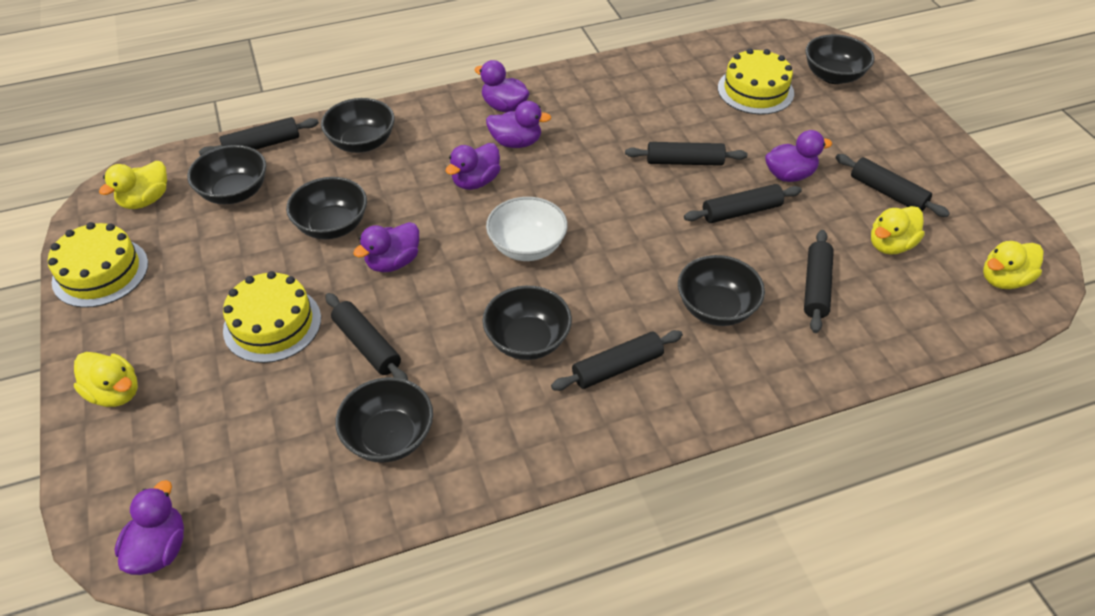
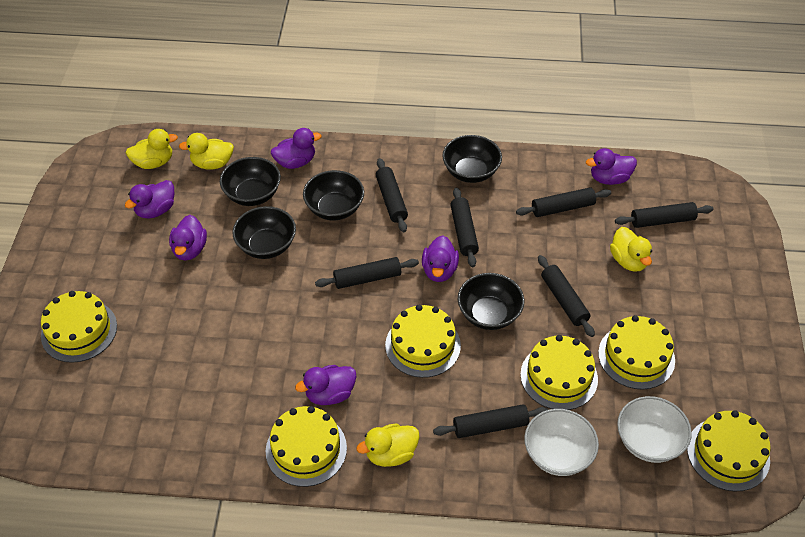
black bowl: 7 -> 5
white bowl: 1 -> 2
yellow cake: 3 -> 6

